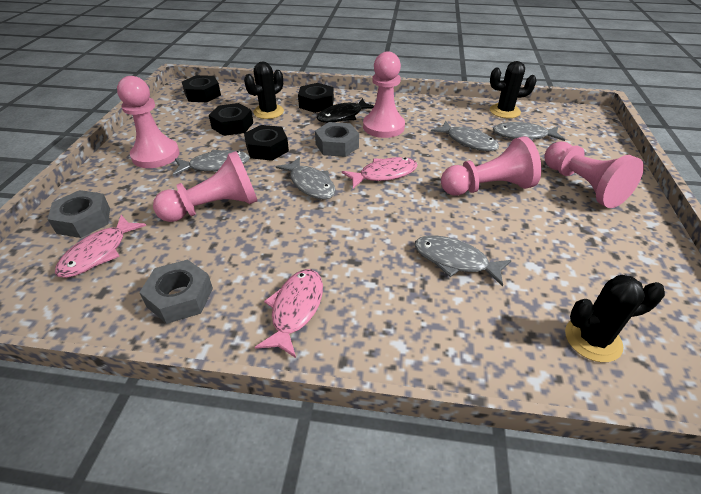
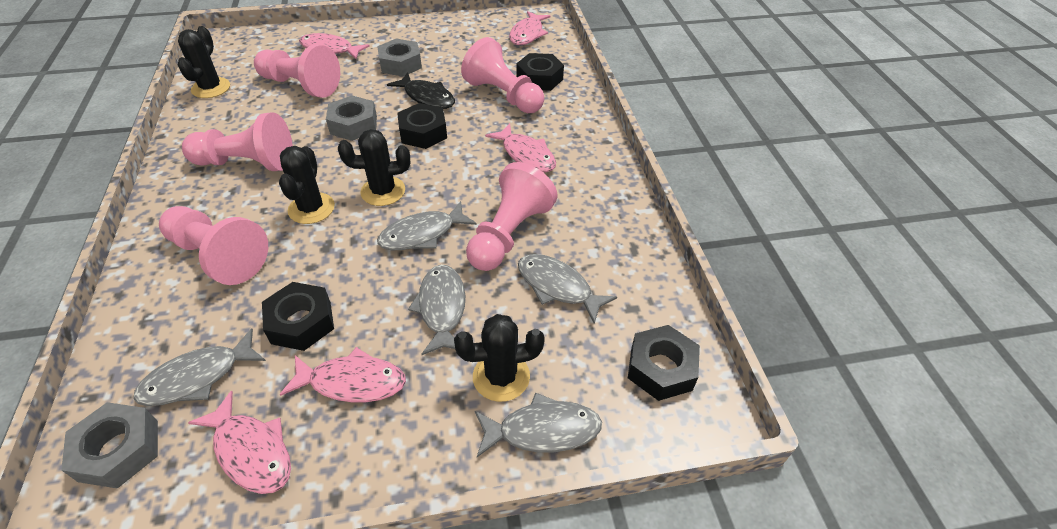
black cactus: 3 -> 4
pink fish: 3 -> 5

